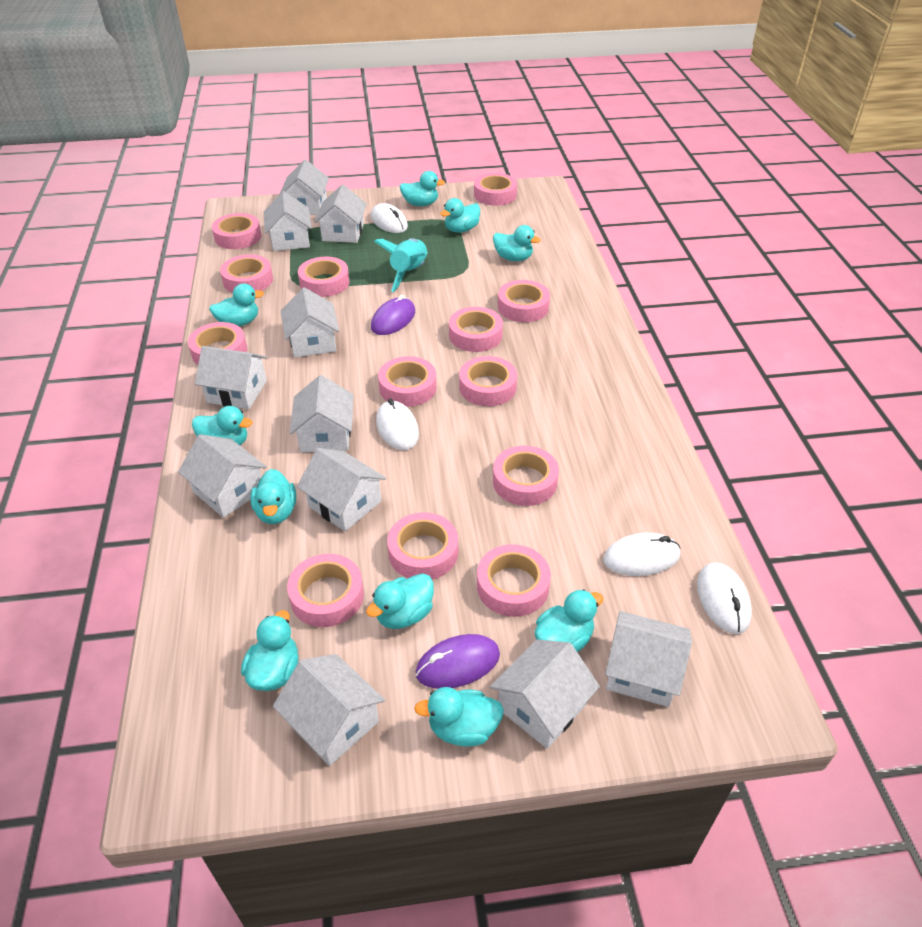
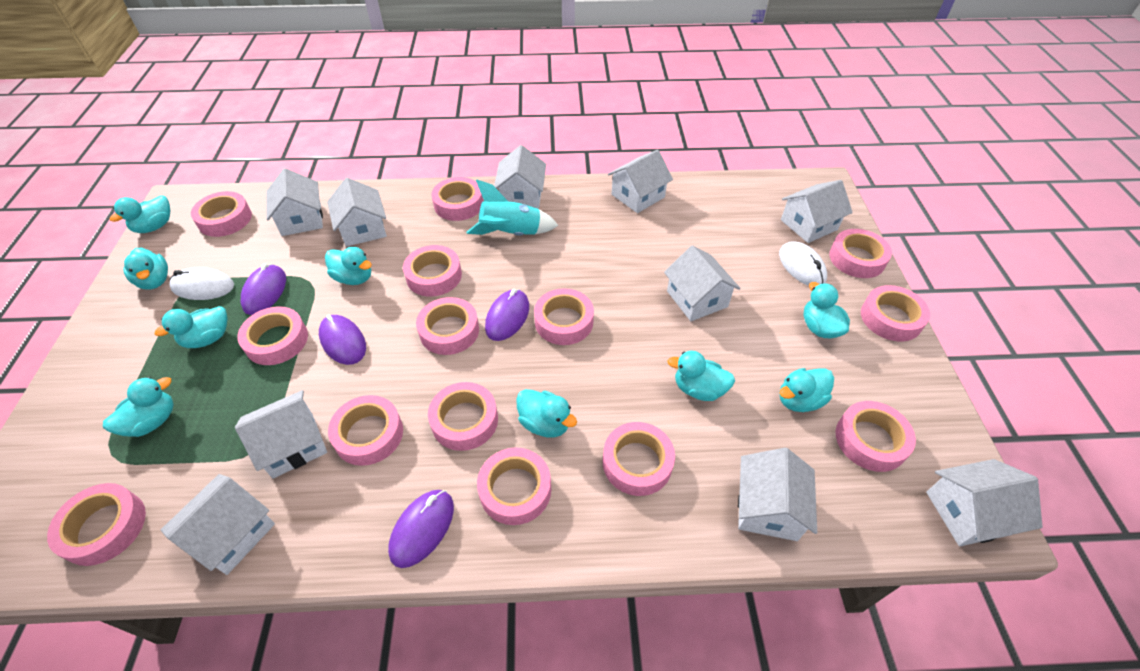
pink tape: 13 -> 14
purple mouse: 2 -> 4
turquoise duck: 10 -> 9
white house: 11 -> 10
white mouse: 4 -> 2

